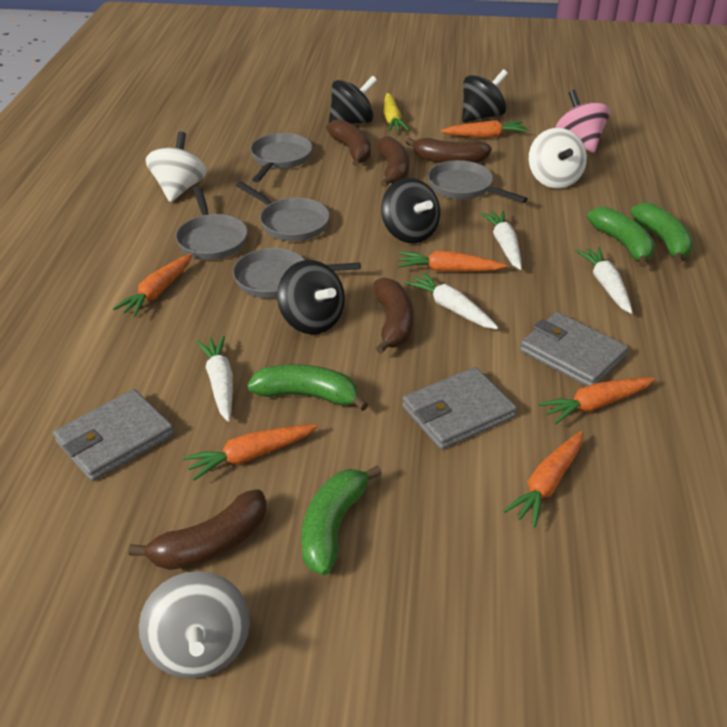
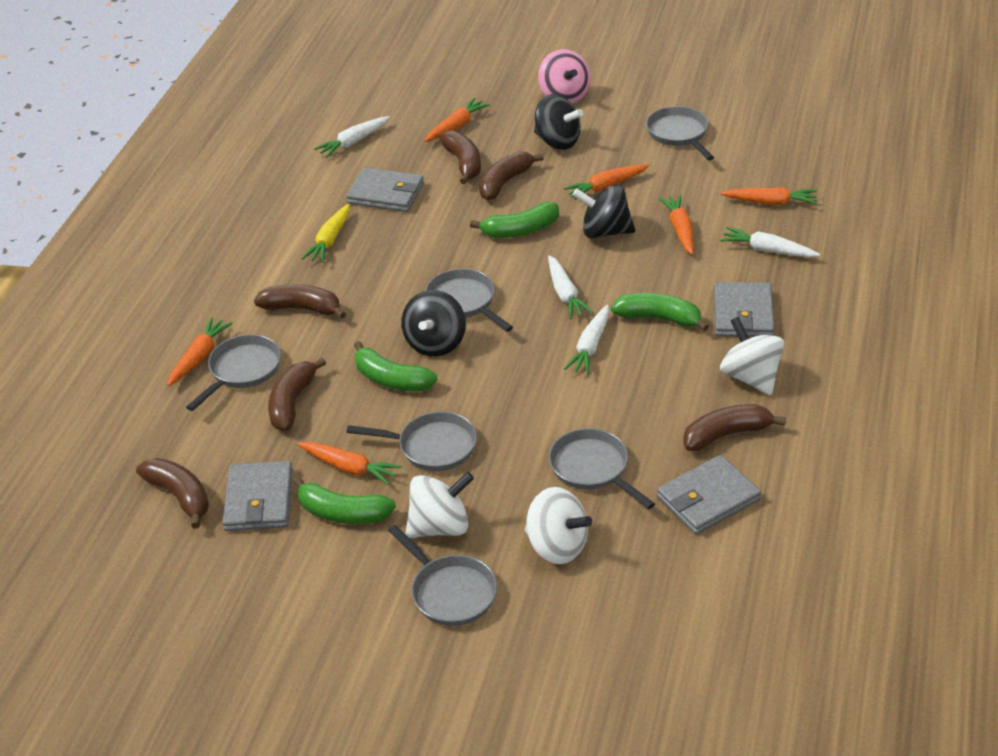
black spinning top: 4 -> 3
brown banana: 5 -> 6
grey pan: 5 -> 6
grey spinning top: 1 -> 0
grey wallet: 3 -> 4
white spinning top: 2 -> 3

